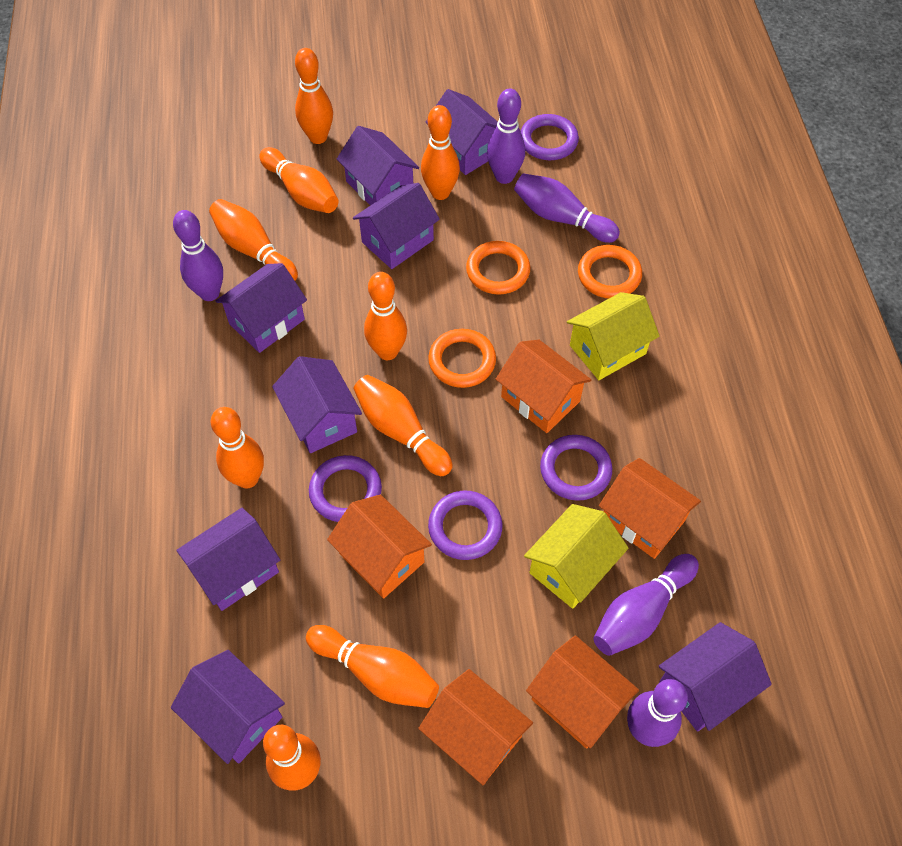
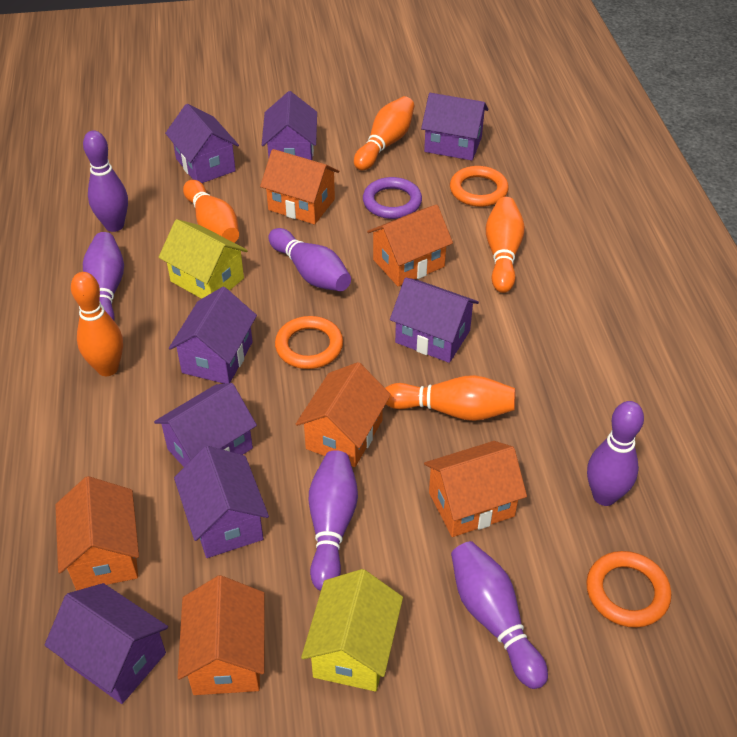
orange bowling pin: 9 -> 5
orange house: 5 -> 6
purple bowling pin: 5 -> 6
purple ring: 4 -> 1

